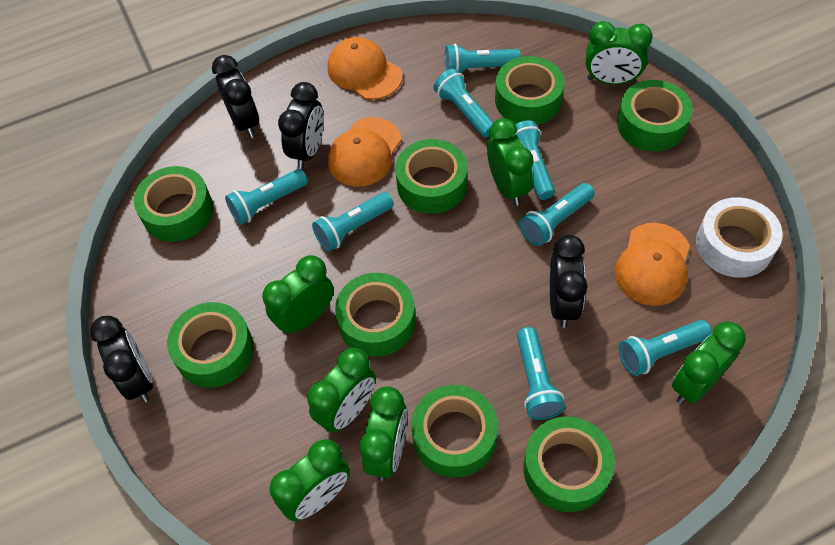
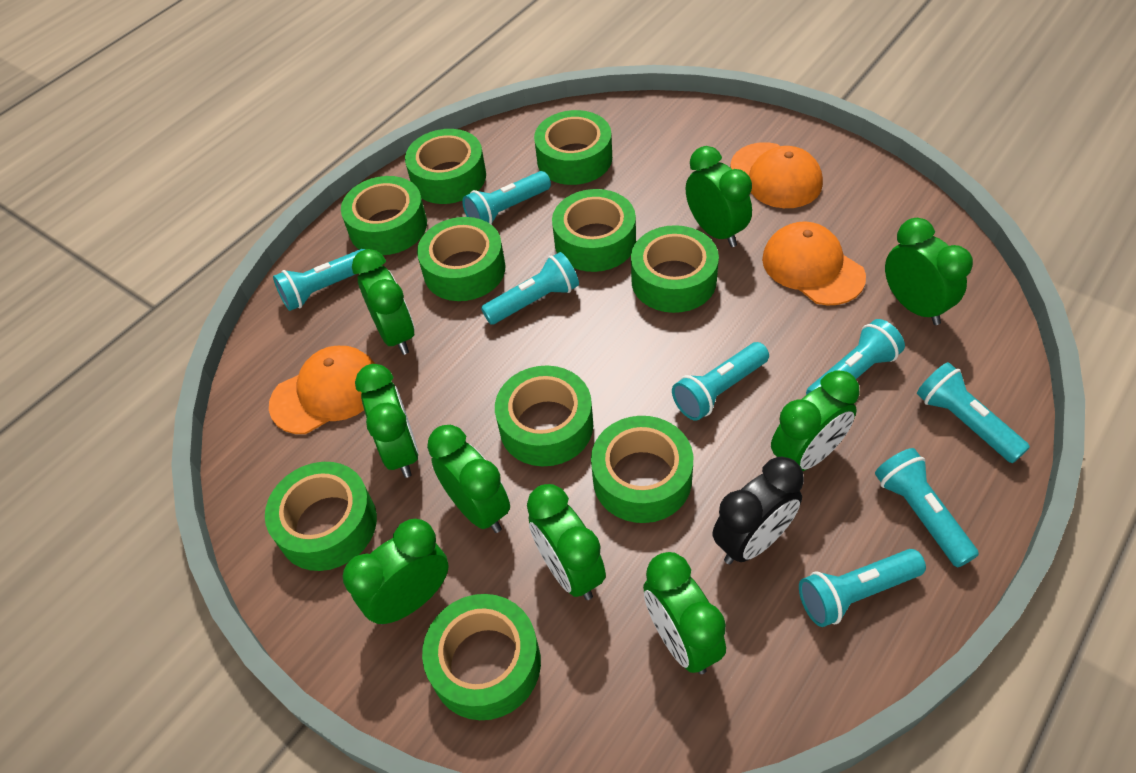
black clock: 4 -> 1
green clock: 7 -> 9
green tape: 8 -> 10
white tape: 1 -> 0

